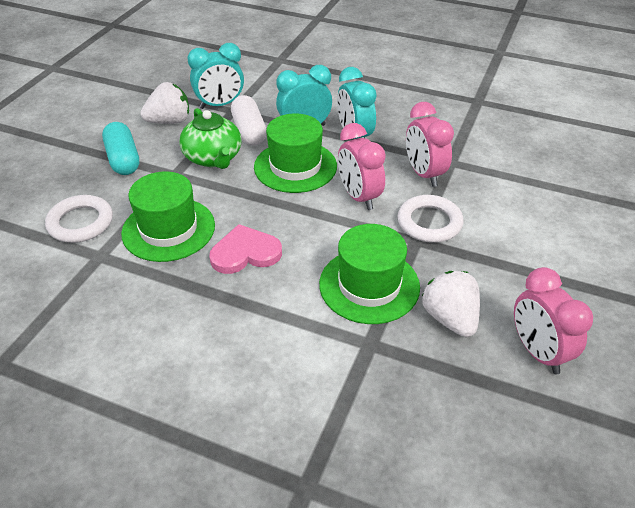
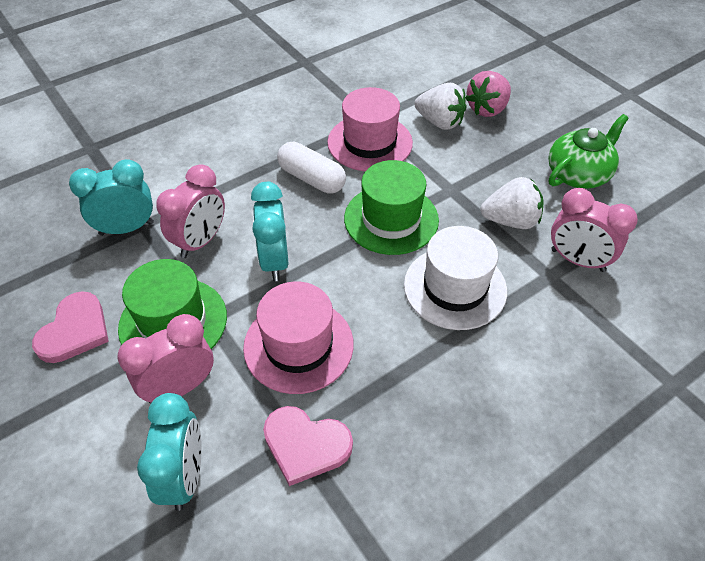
green hat: 3 -> 2
pink hat: 0 -> 2
pink heart: 1 -> 2
pink strawberry: 0 -> 1
turquoise capsule: 1 -> 0
white hat: 0 -> 1
white ring: 2 -> 0

